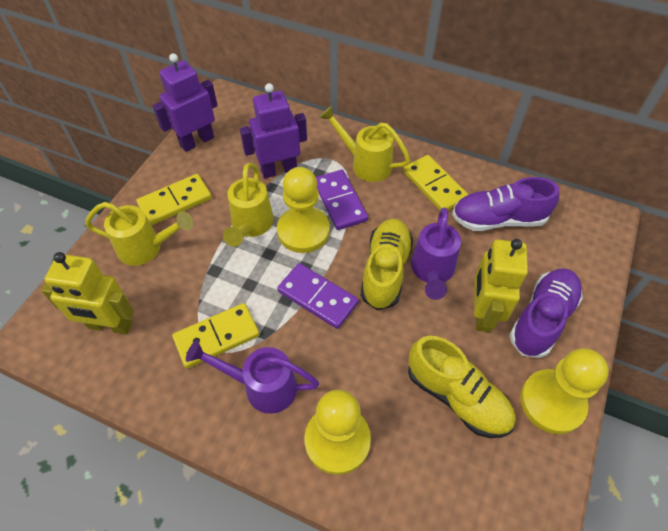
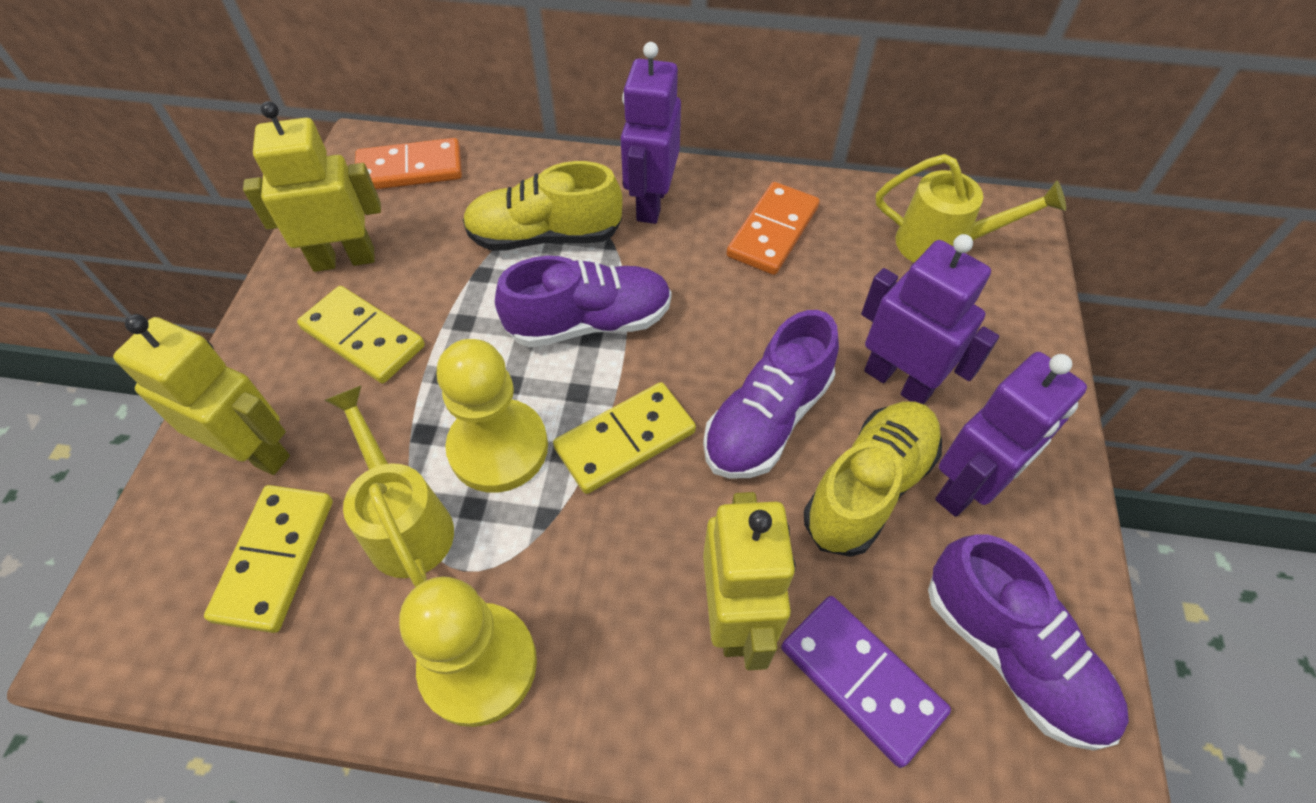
orange domino: 0 -> 2
purple domino: 2 -> 1
purple robot: 2 -> 3
purple shoe: 2 -> 3
purple watering can: 2 -> 0
yellow pawn: 3 -> 2
yellow robot: 2 -> 3
yellow watering can: 3 -> 2

